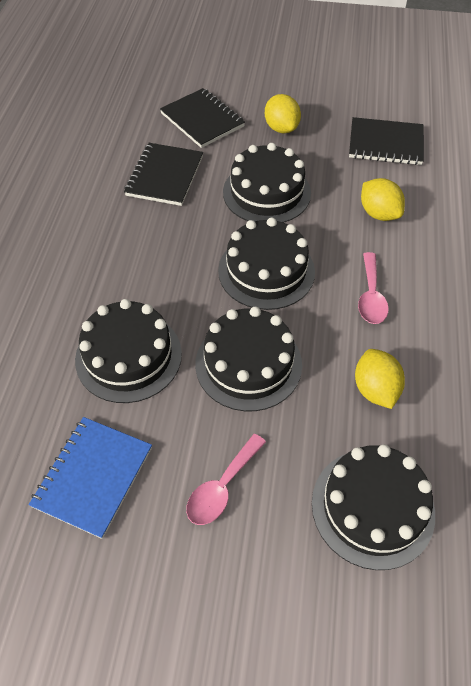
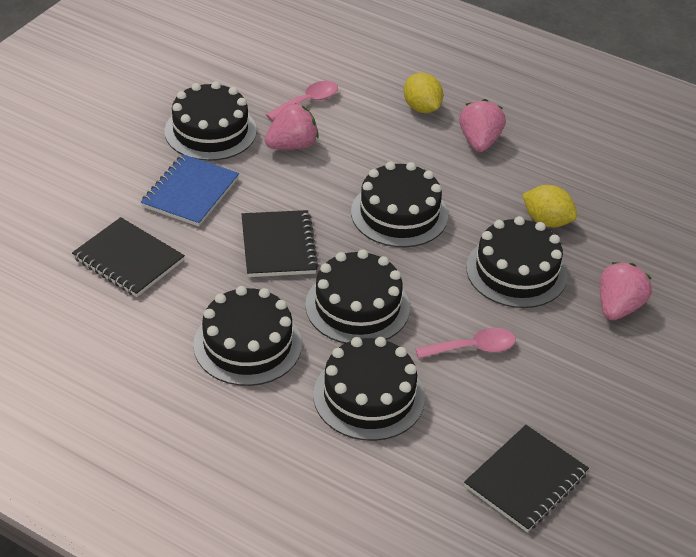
black cake: 5 -> 6
pink strawberry: 0 -> 3
yellow lemon: 3 -> 2

